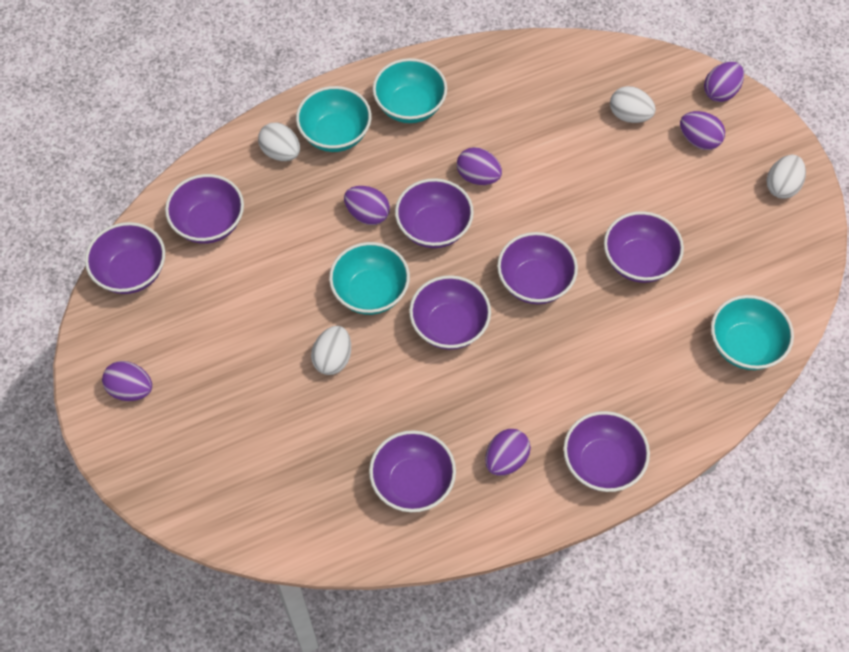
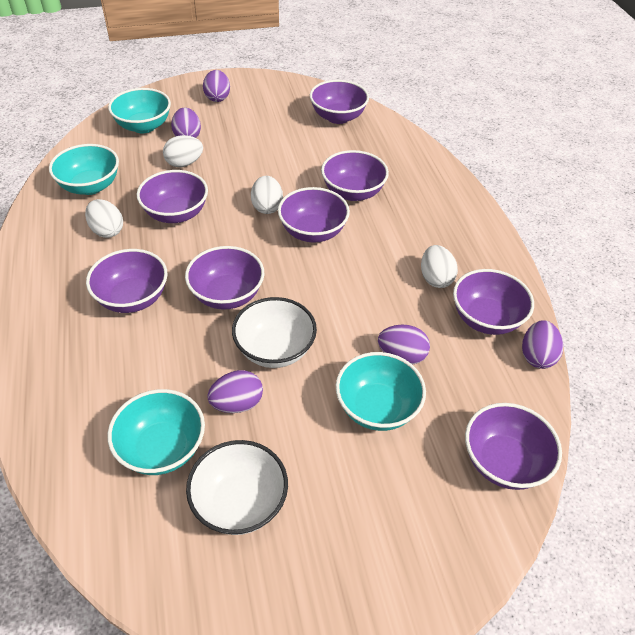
purple egg: 6 -> 5
white bowl: 0 -> 2

